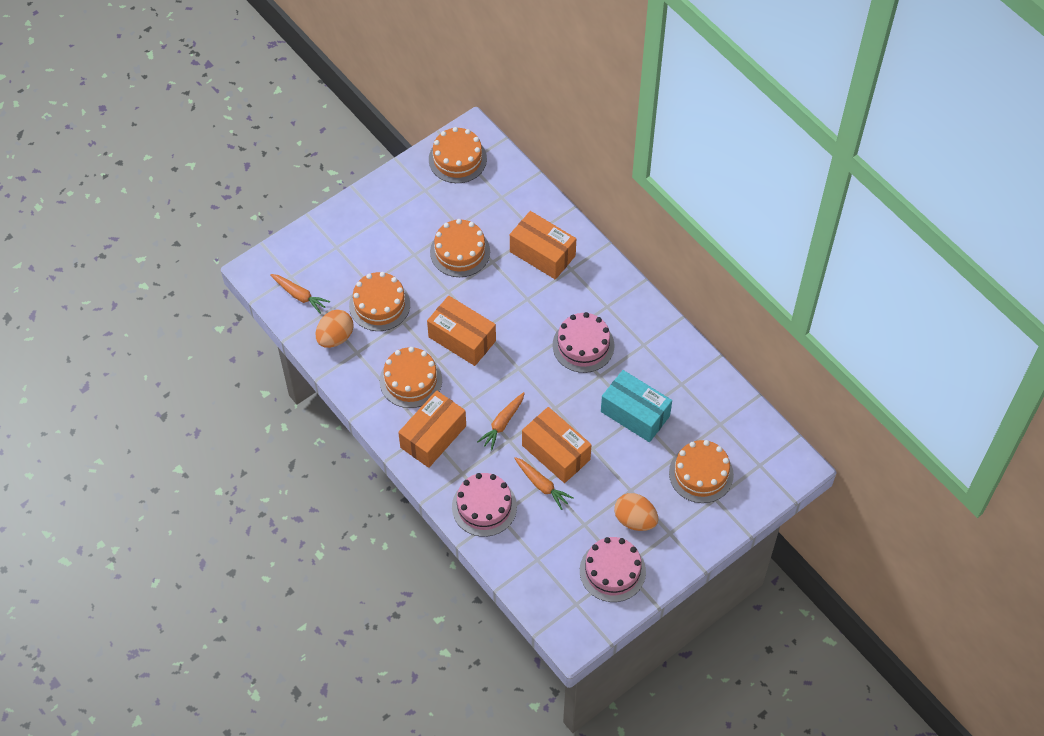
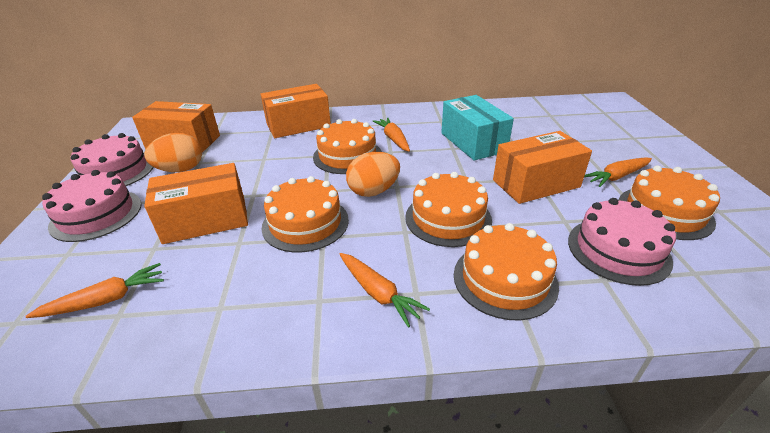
orange carrot: 3 -> 4

